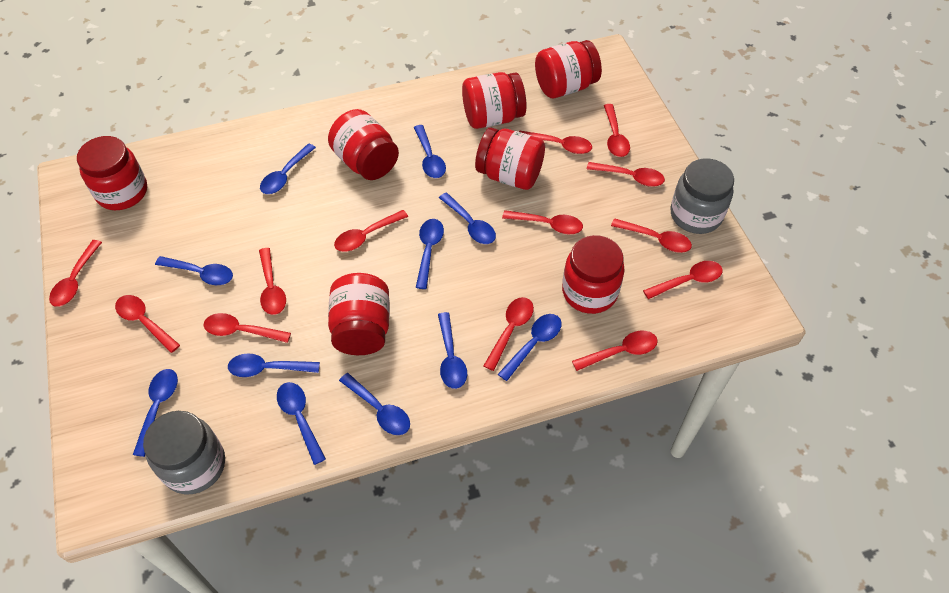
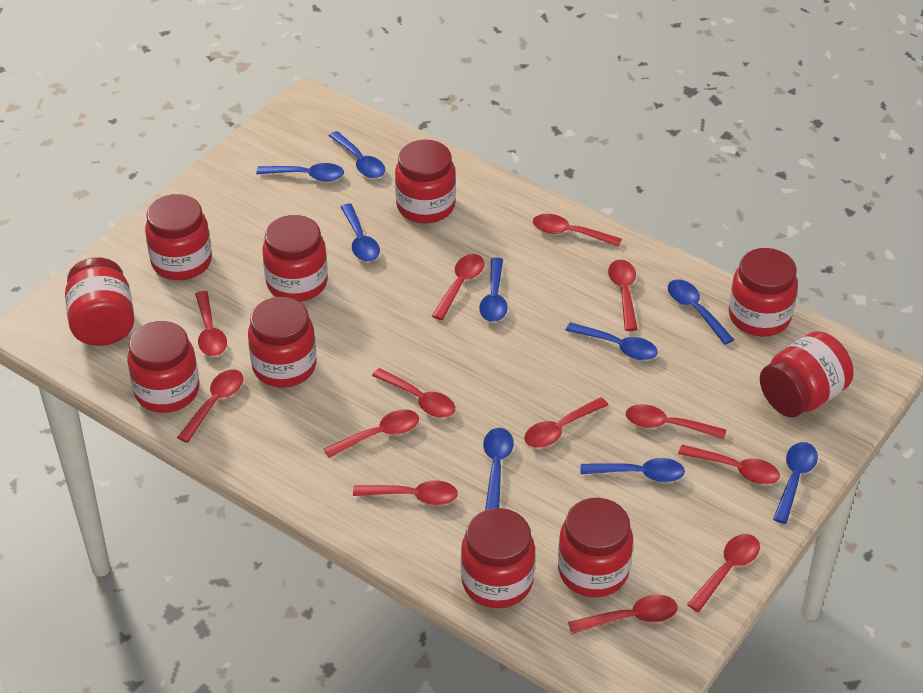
blue spoon: 11 -> 9
grey jar: 2 -> 0
red jar: 7 -> 10

